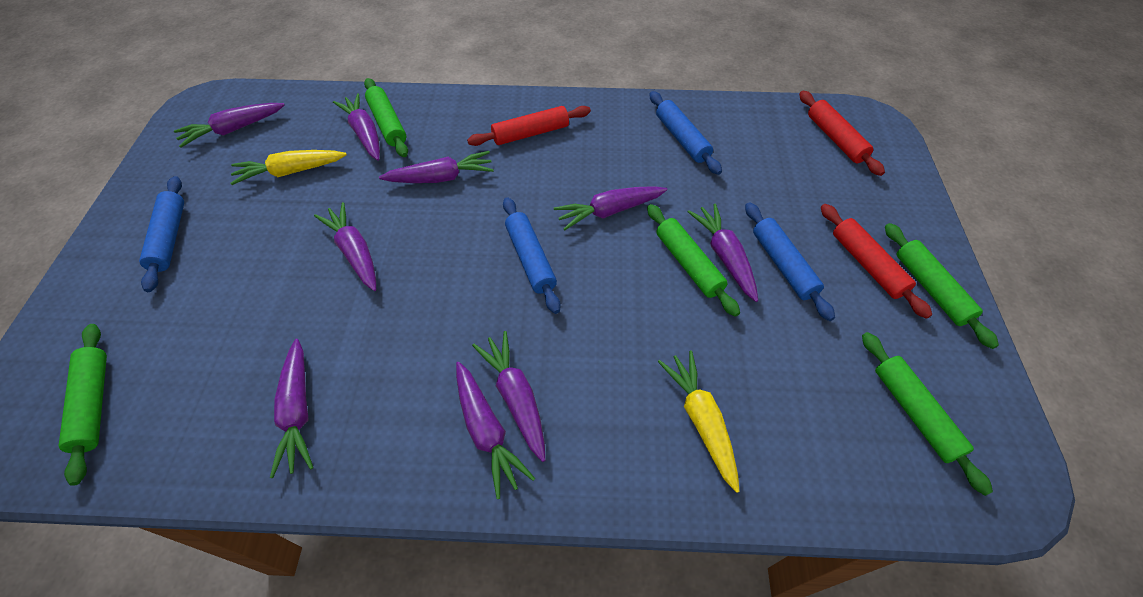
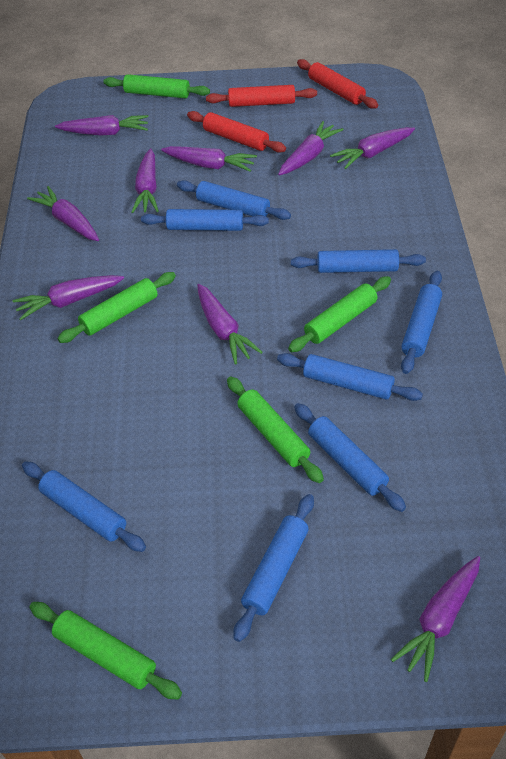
blue rolling pin: 4 -> 8
yellow carrot: 2 -> 0

